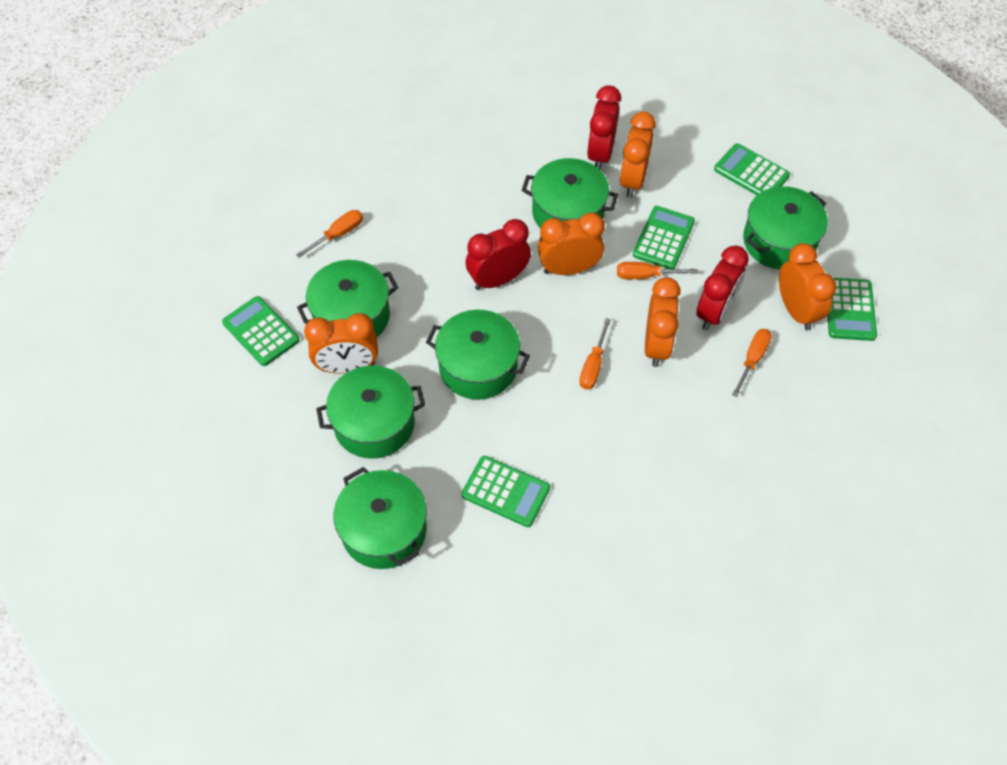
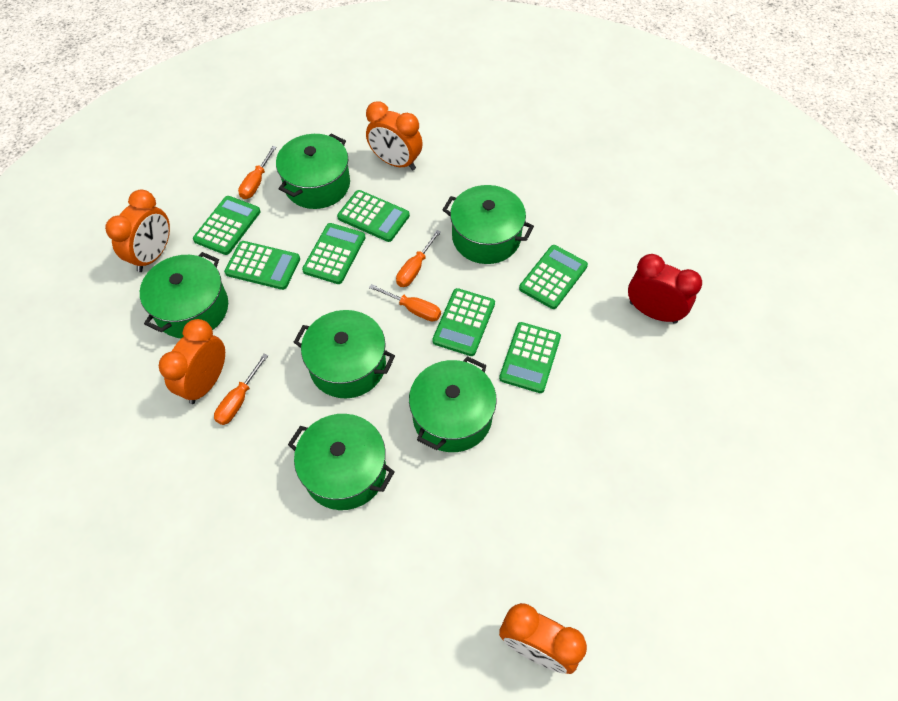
green calculator: 5 -> 7
orange clock: 5 -> 4
red clock: 3 -> 1

